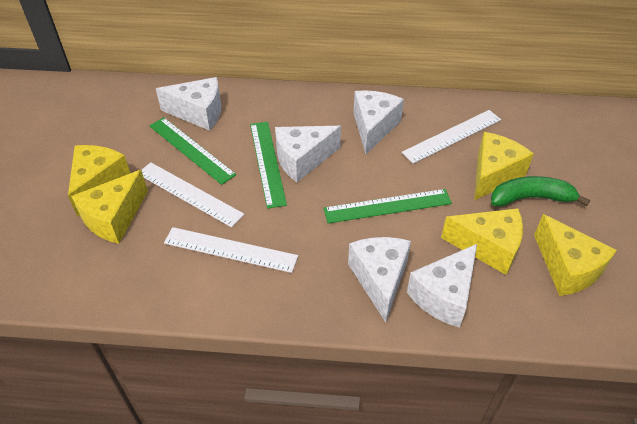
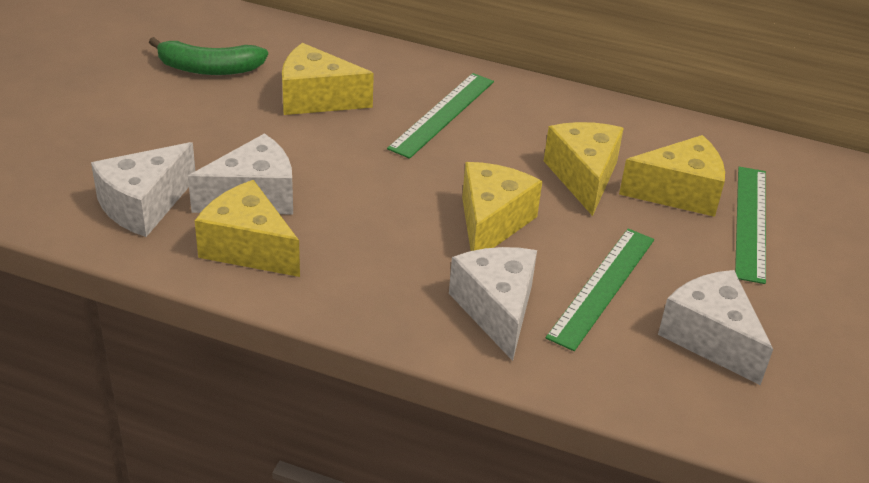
white cheese: 5 -> 4
white ruler: 3 -> 0

